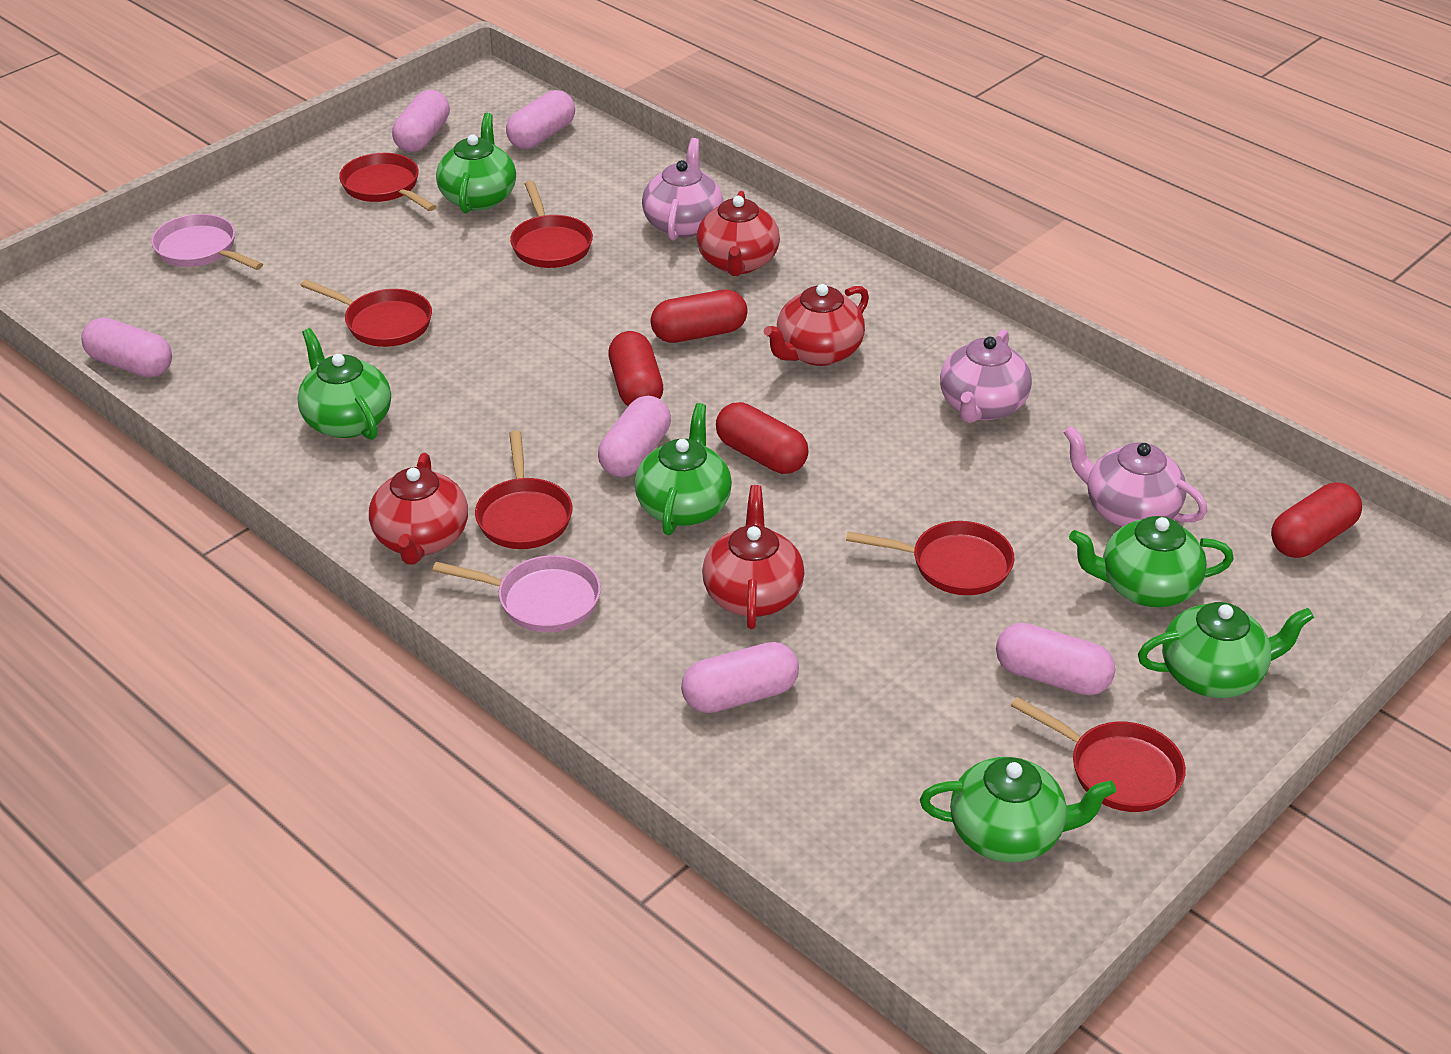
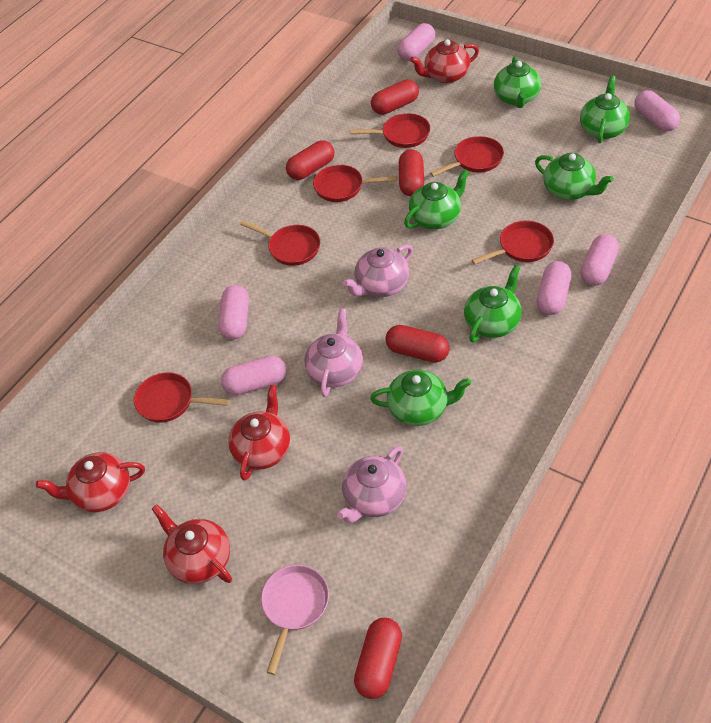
pink pan: 2 -> 1
red capsule: 4 -> 5

